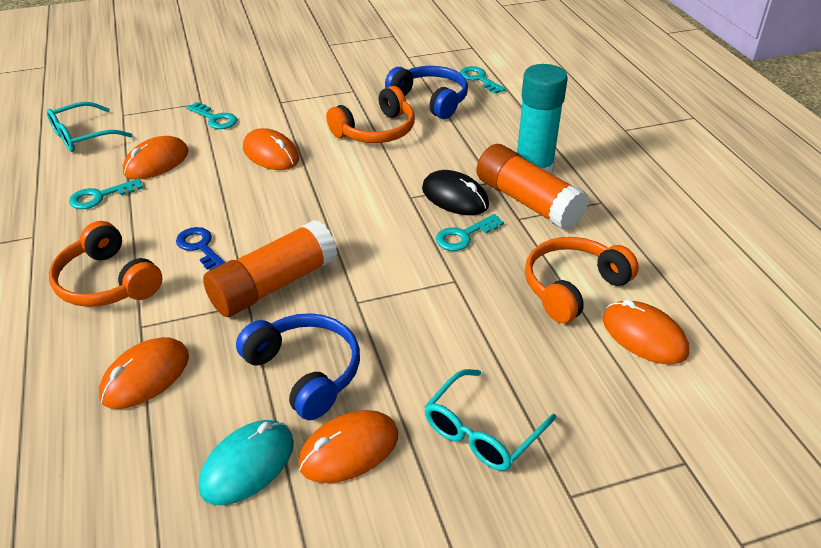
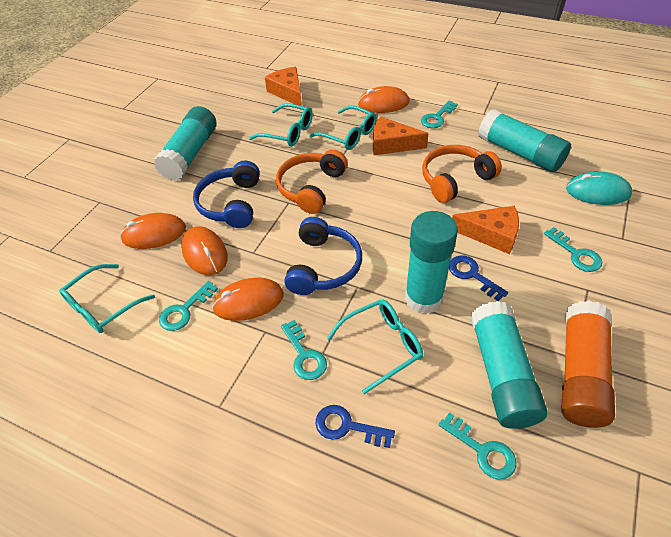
black mouse: 1 -> 0
blue key: 1 -> 2
orange cheese: 0 -> 3
orange glue stick: 2 -> 1
orange headphones: 3 -> 2
orange mouse: 5 -> 4
turquoise glasses: 2 -> 4
turquoise glue stick: 1 -> 4
turquoise key: 4 -> 5

